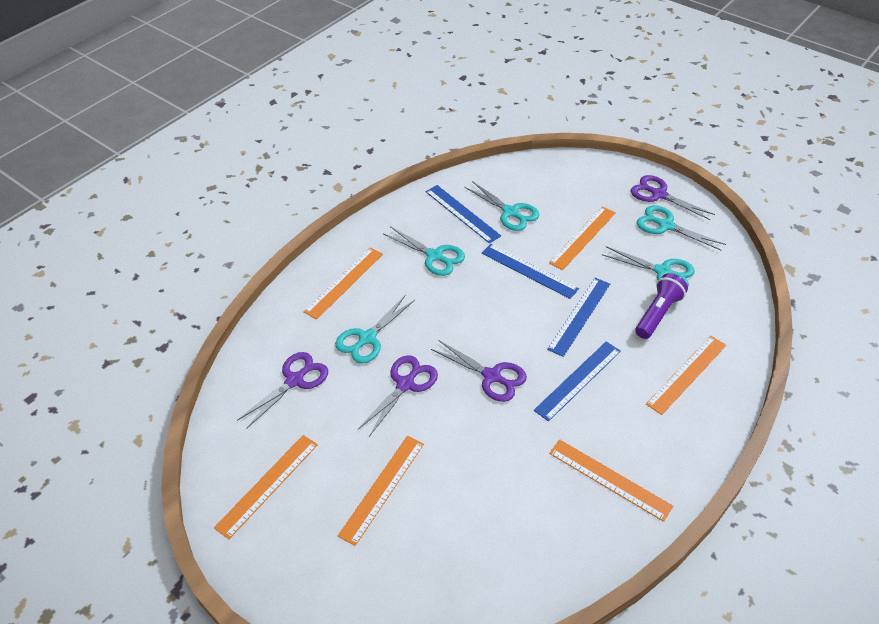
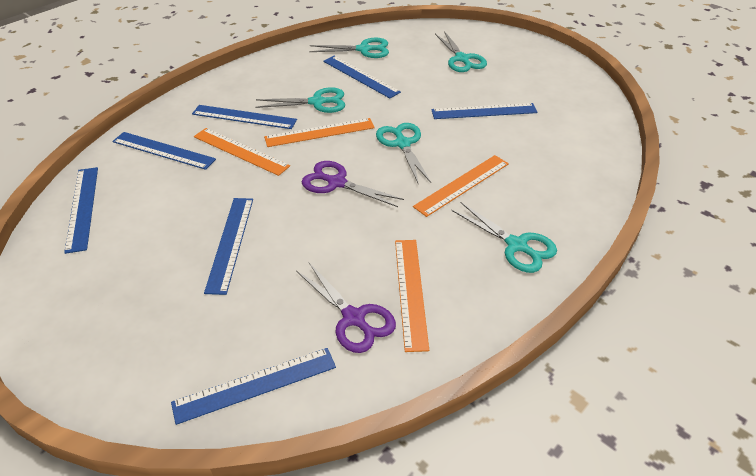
blue ruler: 4 -> 7
orange ruler: 6 -> 4
purple flashlight: 1 -> 0
purple scissors: 4 -> 2

